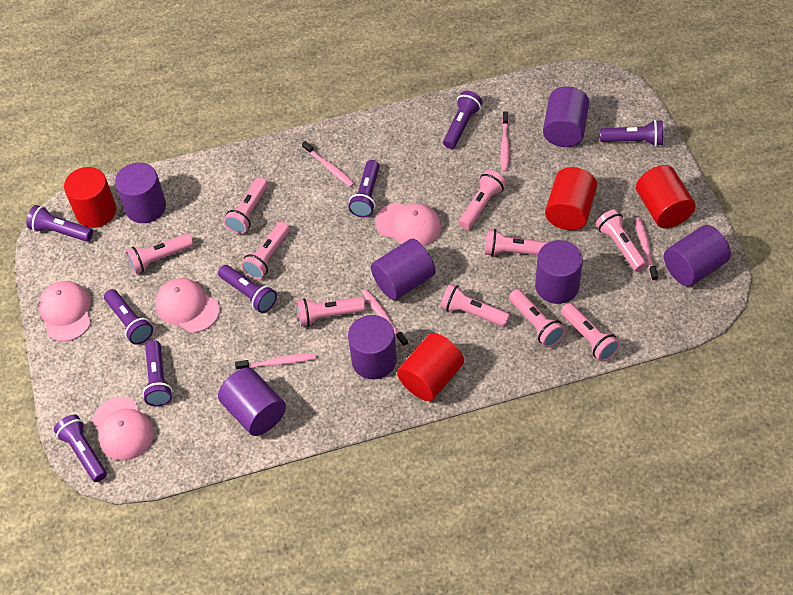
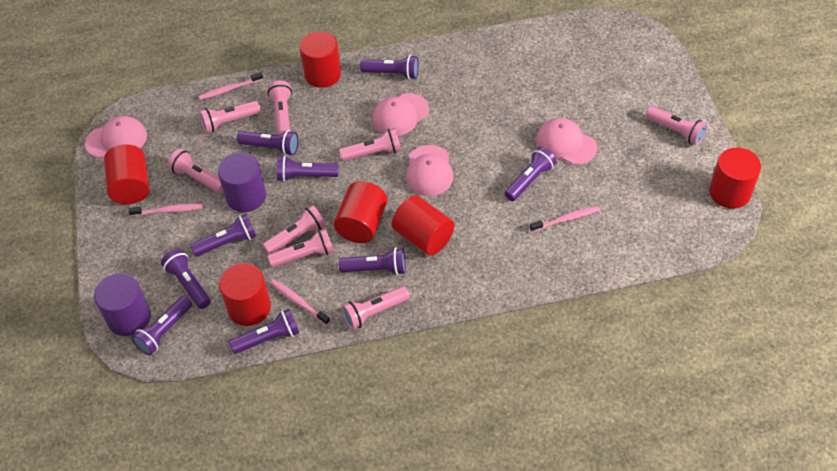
pink flashlight: 10 -> 8
pink toothbrush: 5 -> 4
purple cylinder: 7 -> 2
purple flashlight: 8 -> 9
red cylinder: 4 -> 6

